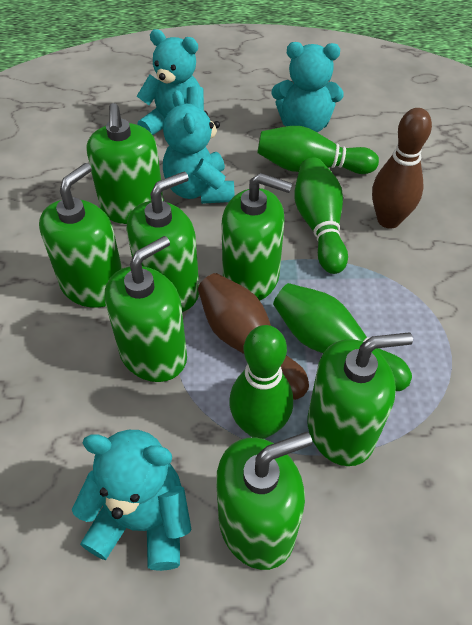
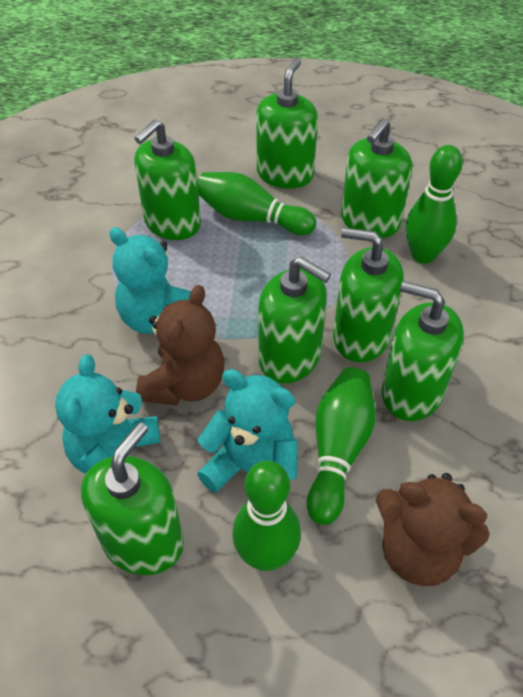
brown bowling pin: 2 -> 0
brown teddy bear: 0 -> 2
turquoise teddy bear: 4 -> 3

